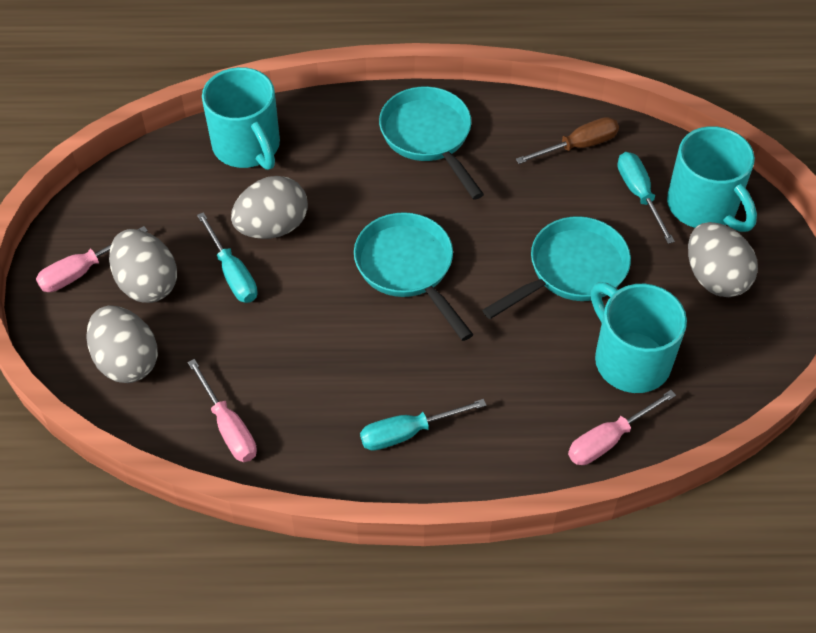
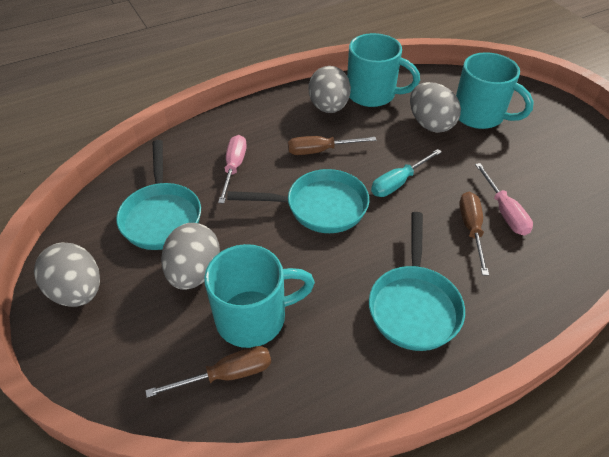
brown screwdriver: 1 -> 3
pink screwdriver: 3 -> 2
turquoise screwdriver: 3 -> 1

